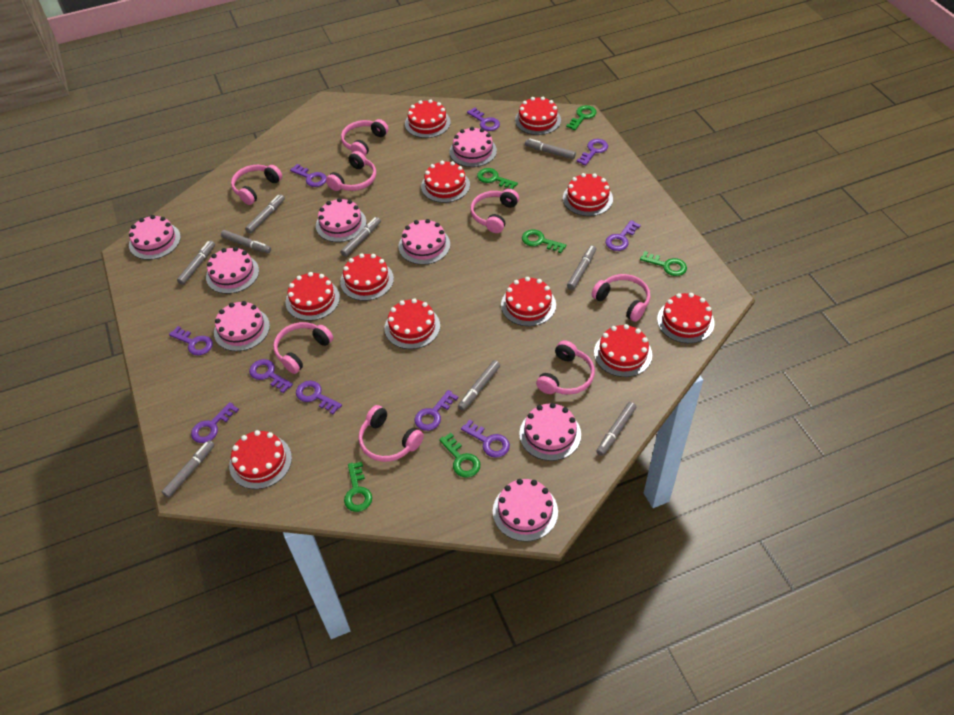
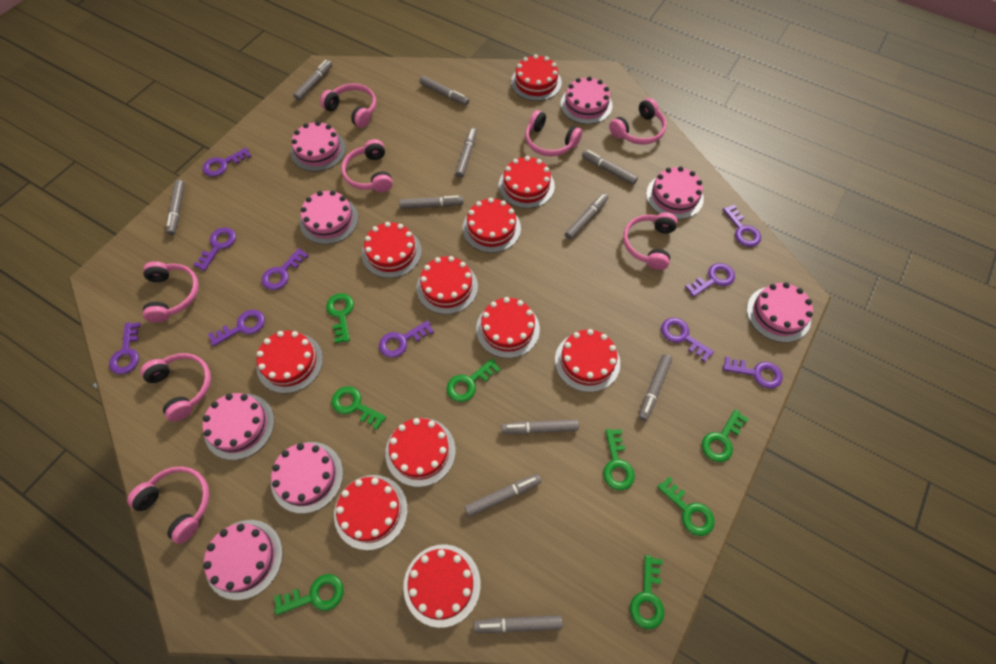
green key: 6 -> 8
grey marker: 9 -> 11

